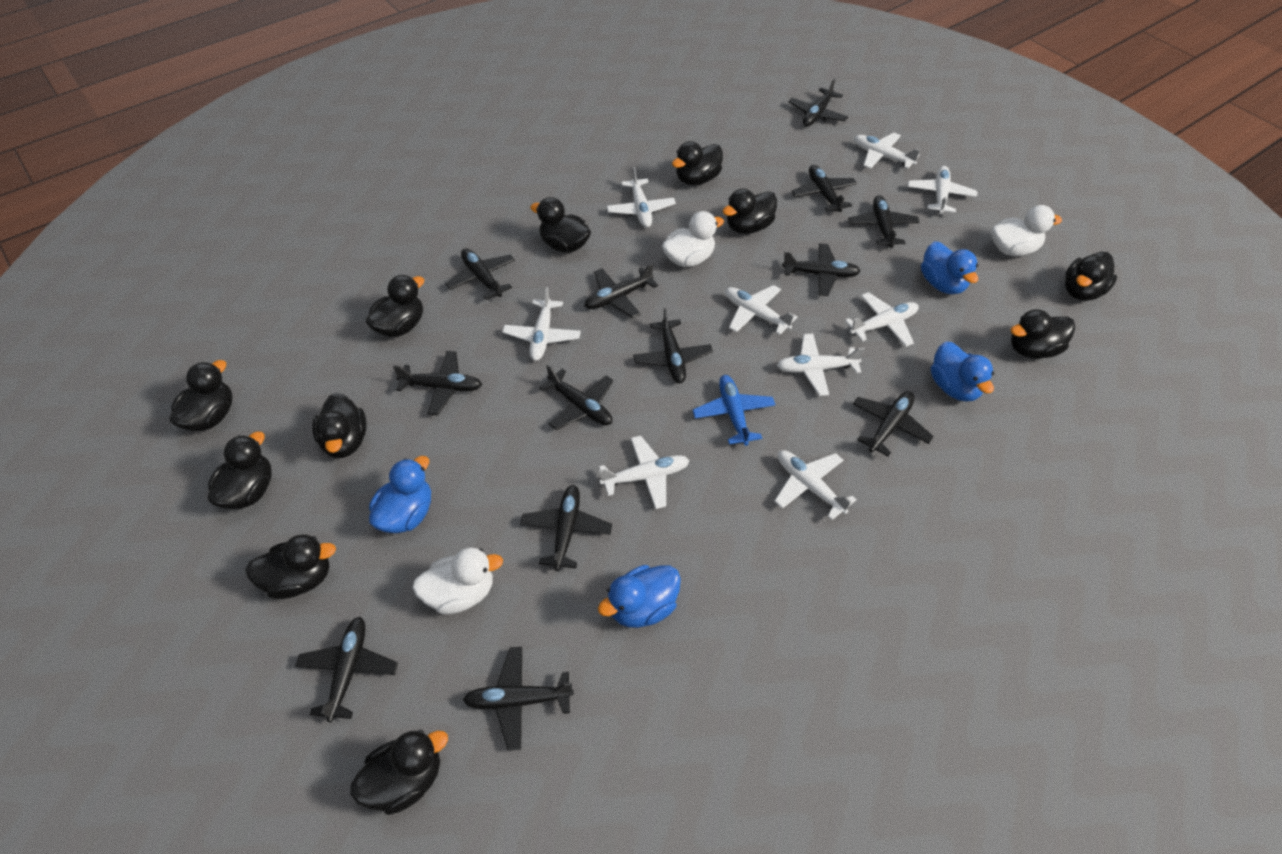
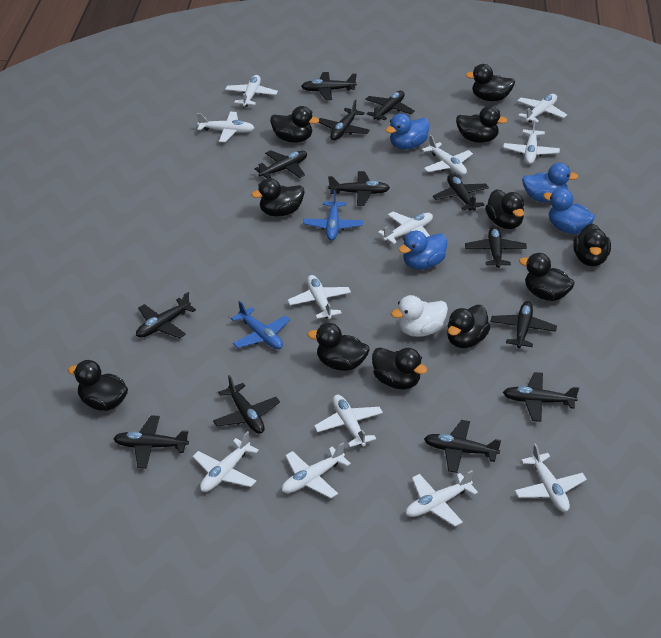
blue plane: 1 -> 2
white duck: 3 -> 1
white plane: 9 -> 12

